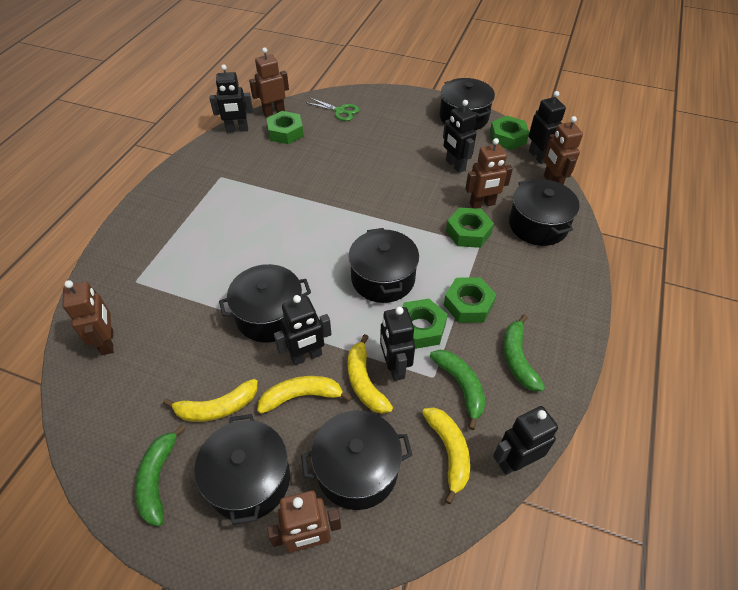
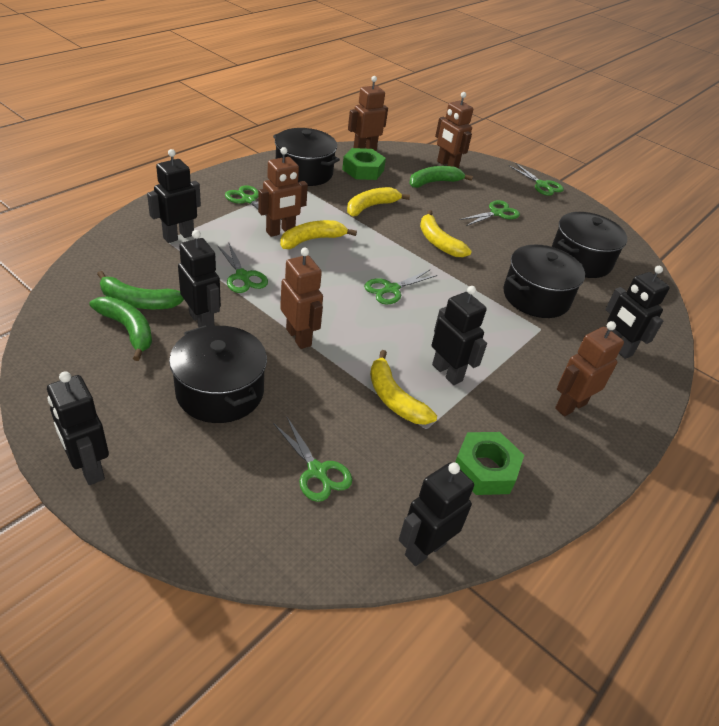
black pot: 6 -> 4
green nut: 5 -> 2
green scissors: 1 -> 6

